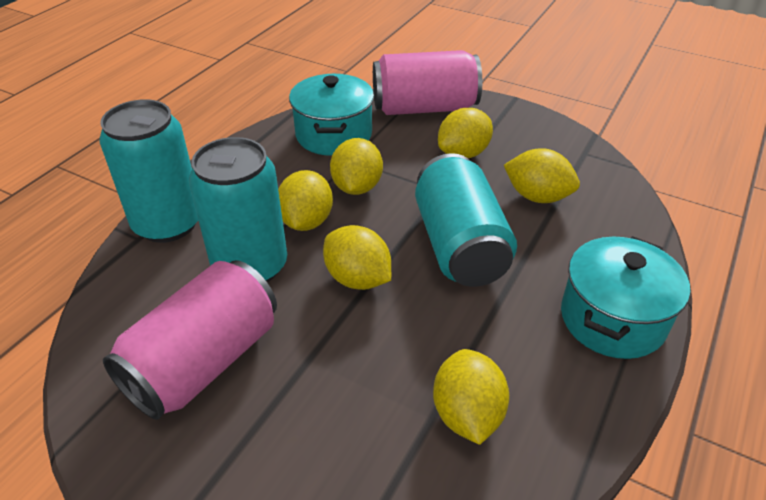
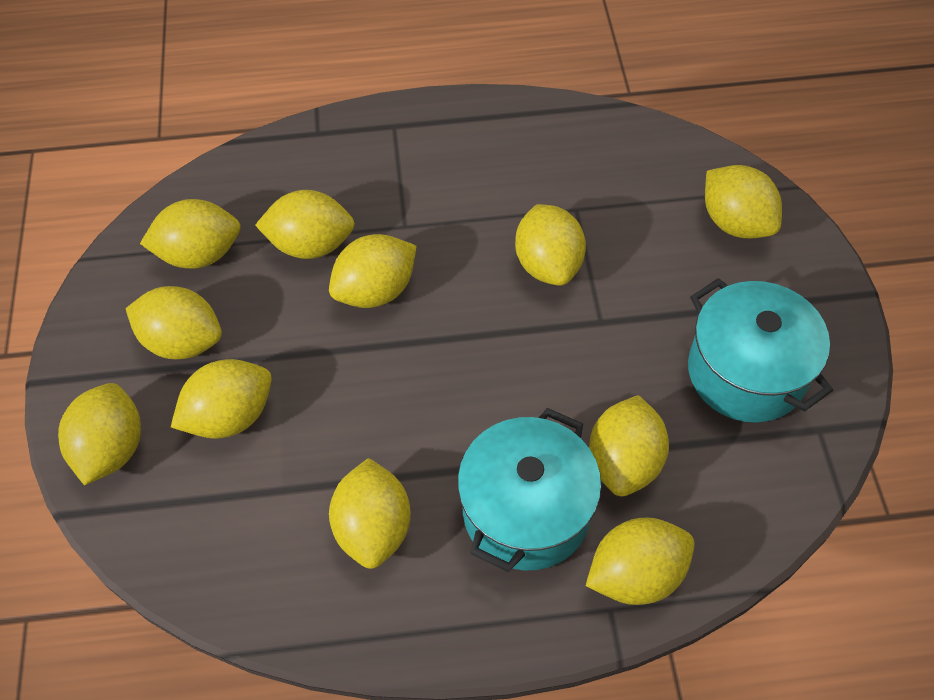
pink can: 2 -> 0
turquoise can: 3 -> 0
yellow lemon: 6 -> 11

